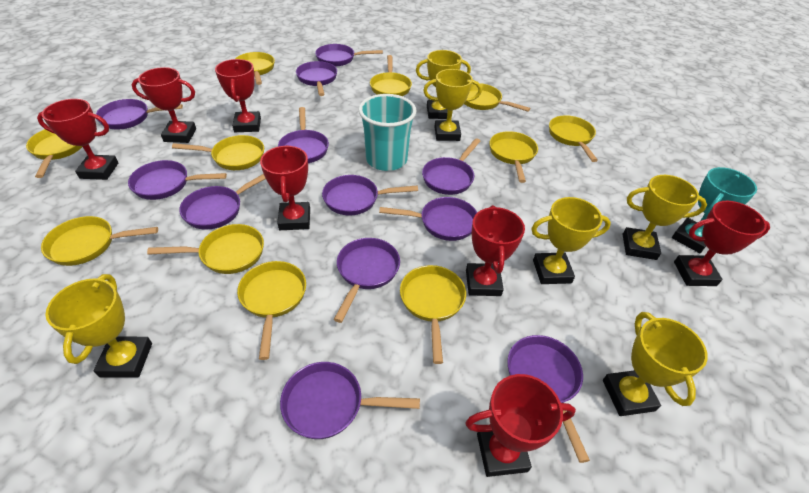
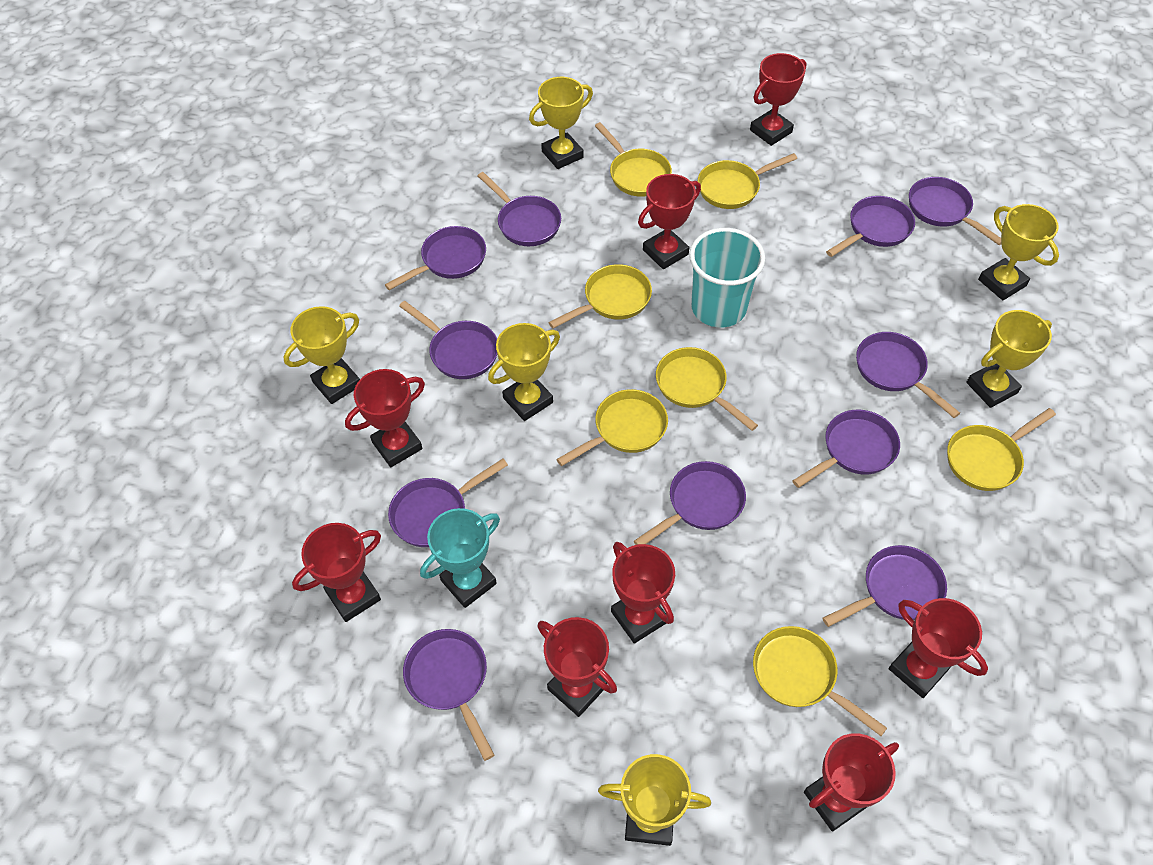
purple pan: 12 -> 11
red trophy: 7 -> 8
yellow pan: 11 -> 7

